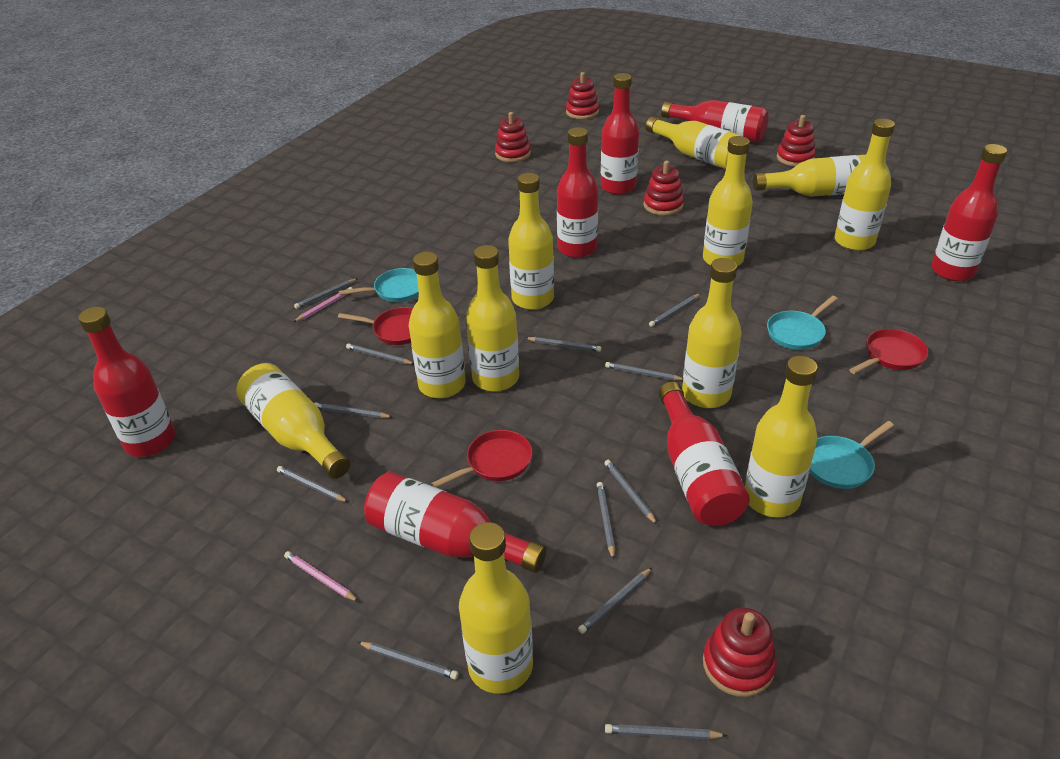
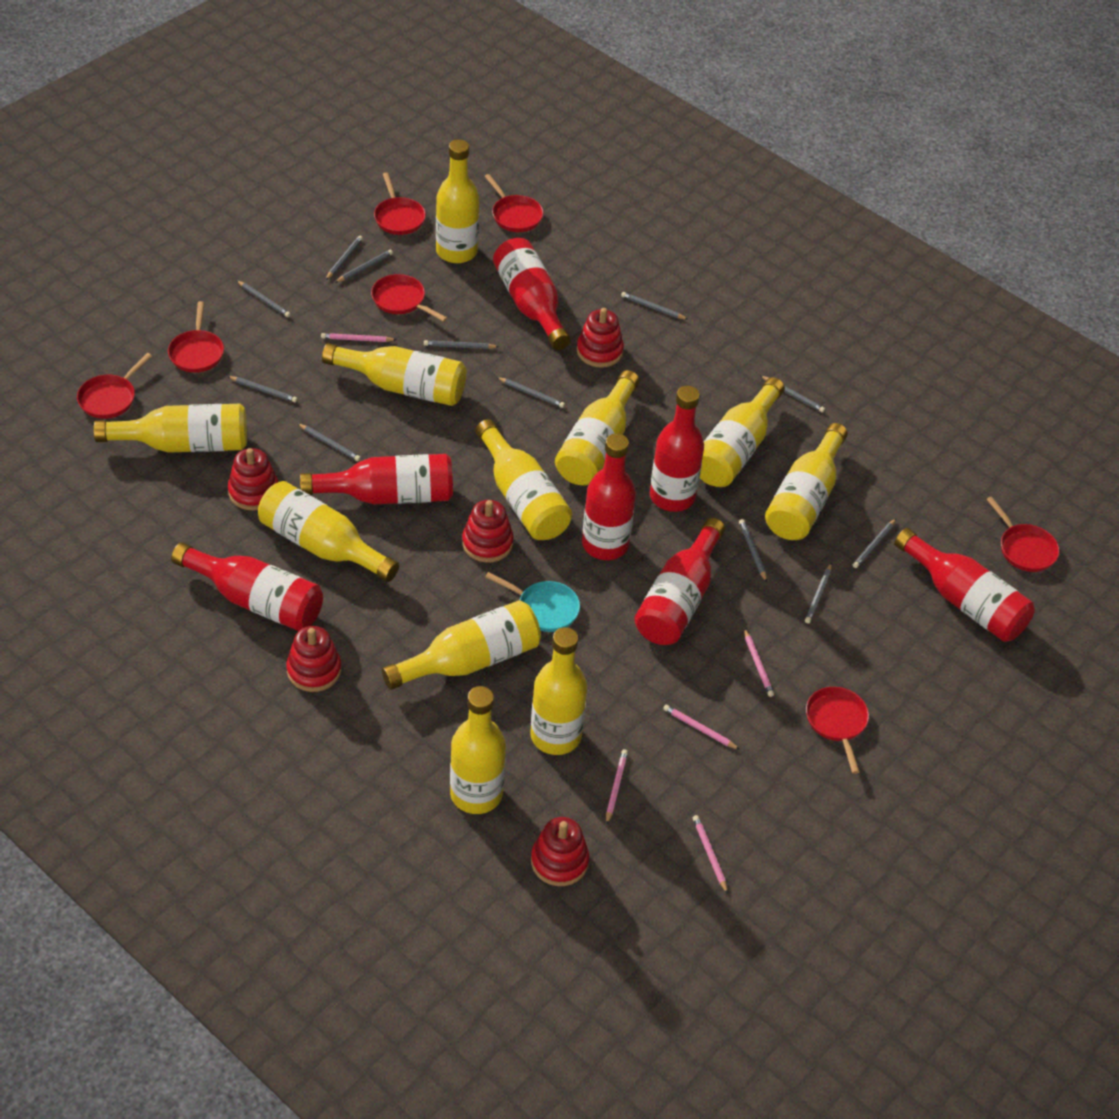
pink pencil: 2 -> 5
red pan: 3 -> 7
turquoise pan: 3 -> 1

